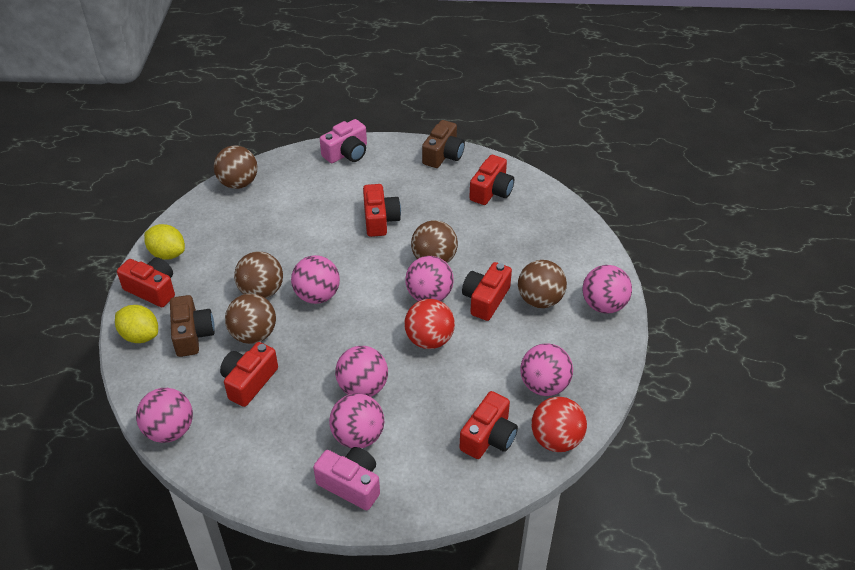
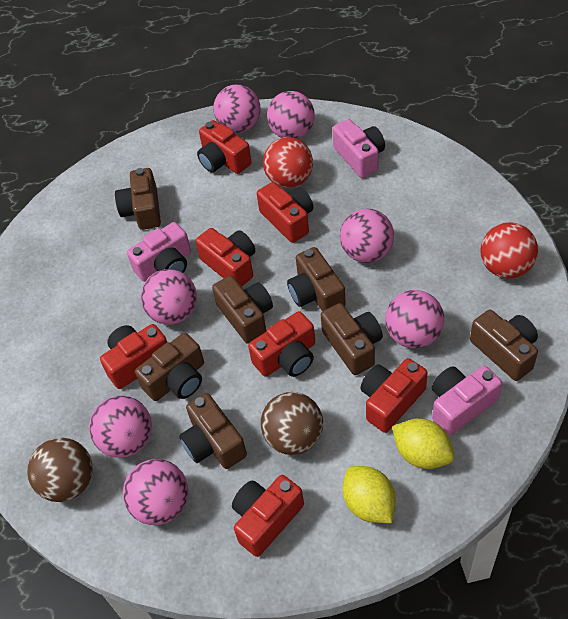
brown ball: 5 -> 2
brown camera: 2 -> 7
pink camera: 2 -> 3
red camera: 6 -> 7

